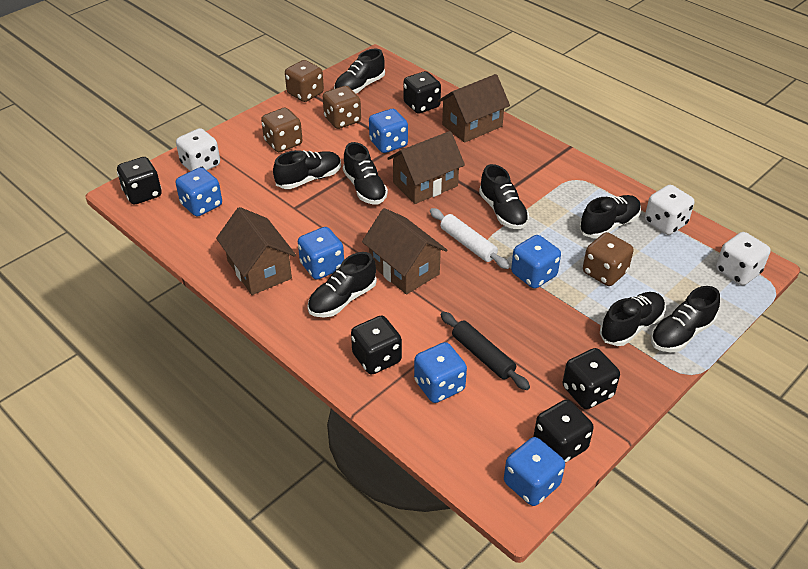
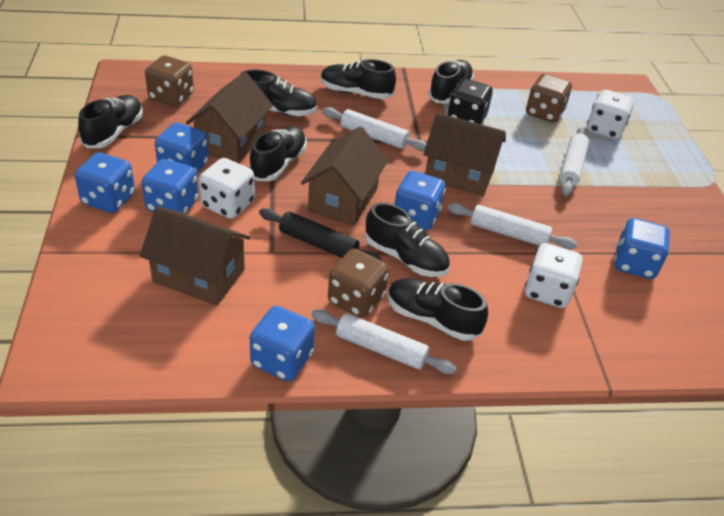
black dice: 5 -> 1
black shoe: 8 -> 7
brown dice: 4 -> 3
white rolling pin: 1 -> 4

